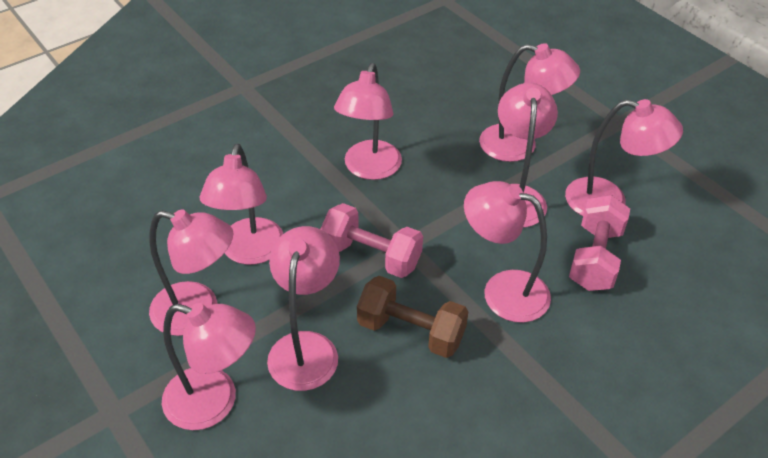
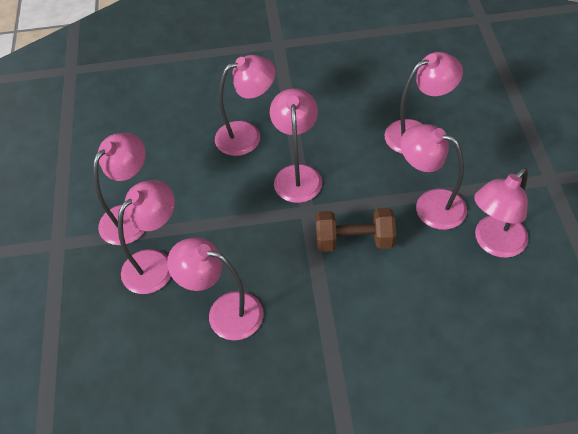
pink dumbbell: 2 -> 0
pink lamp: 9 -> 8

